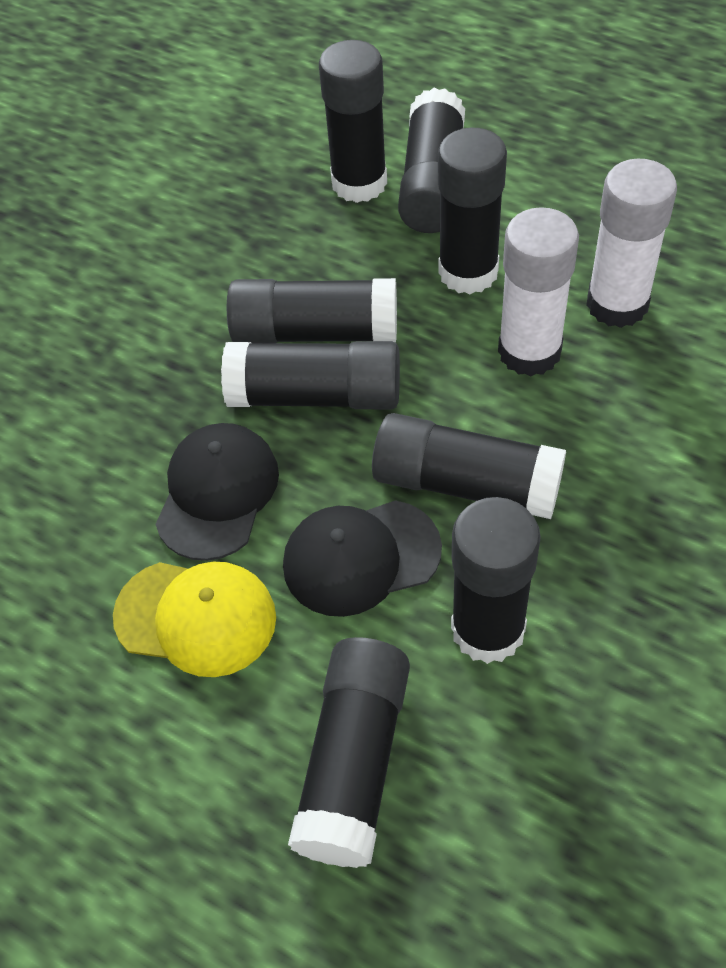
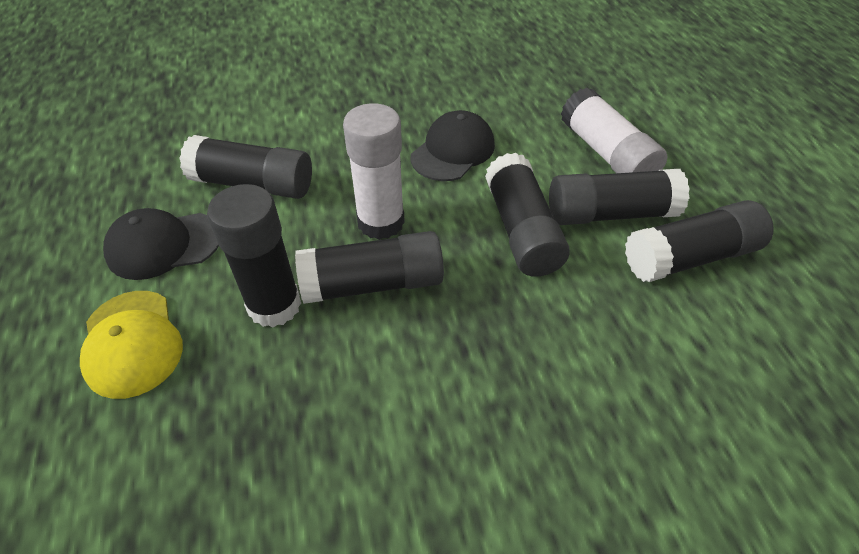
black glue stick: 8 -> 6

